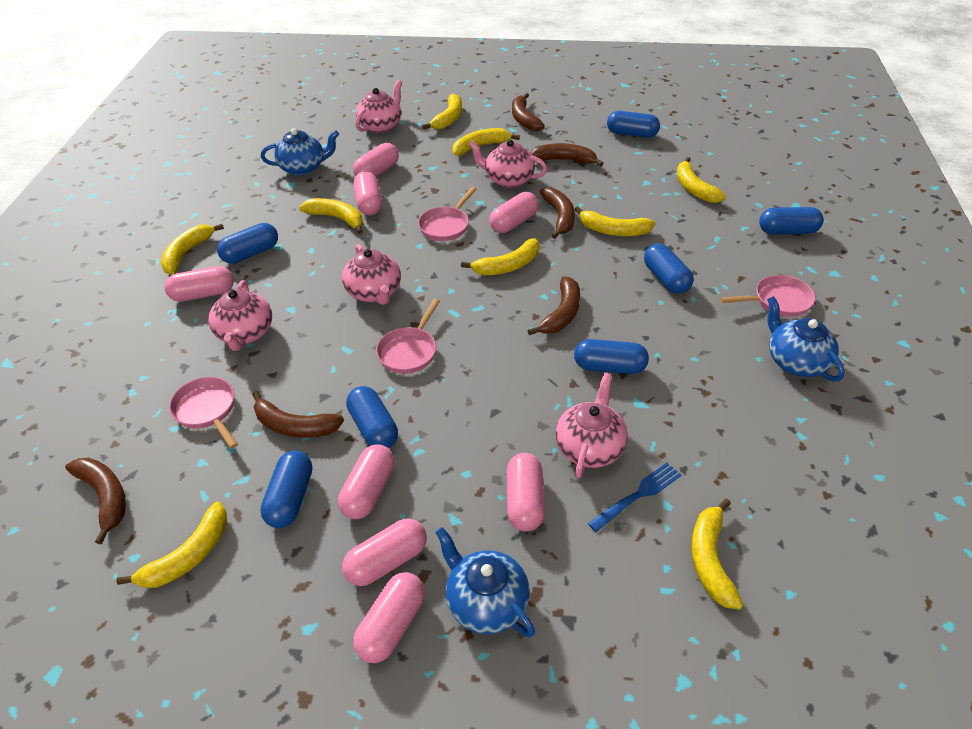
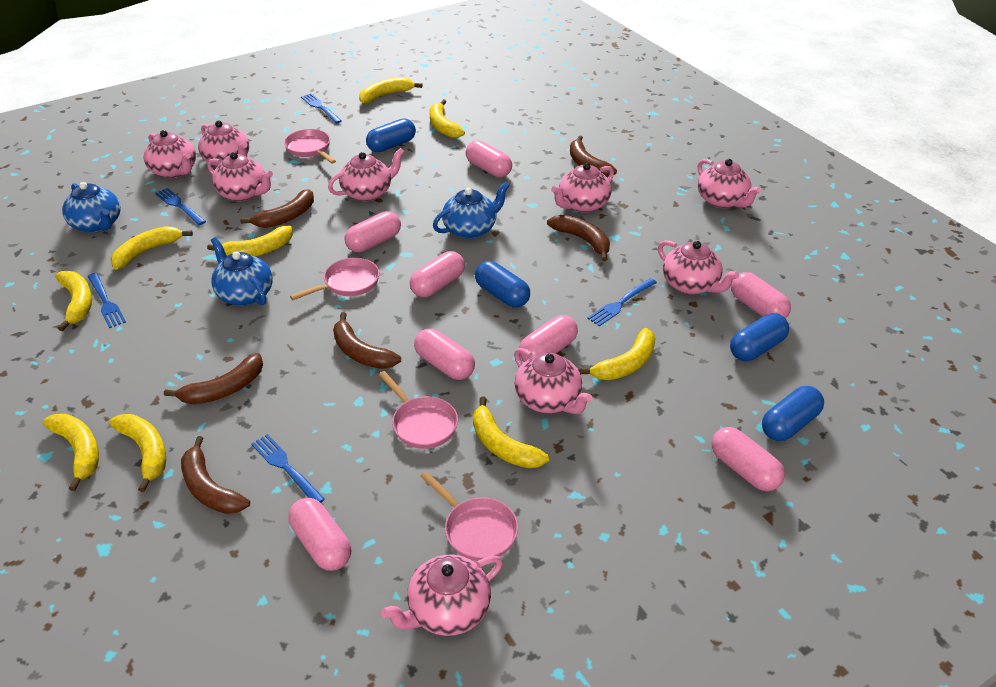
blue capsule: 7 -> 4
blue fork: 1 -> 5
pink teapot: 5 -> 9

